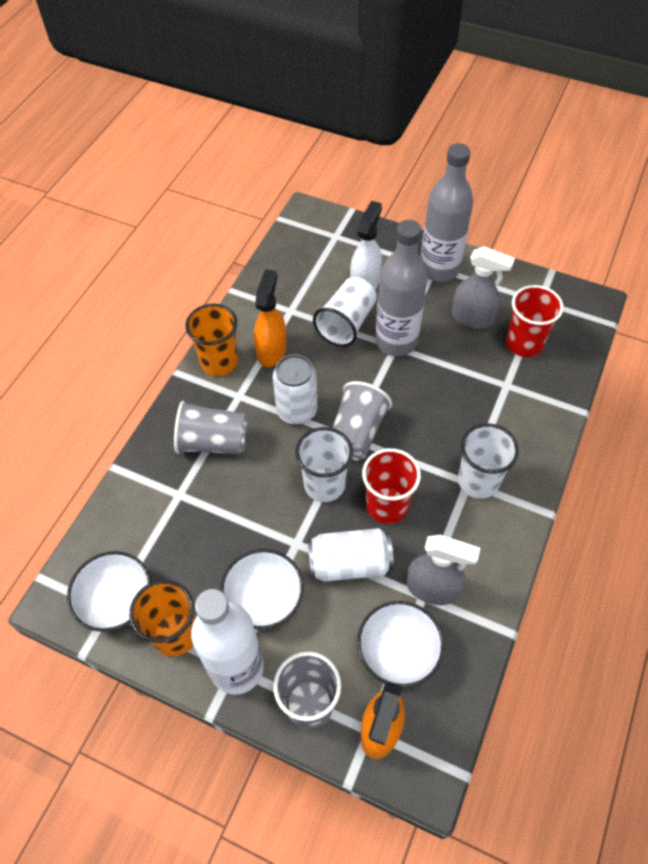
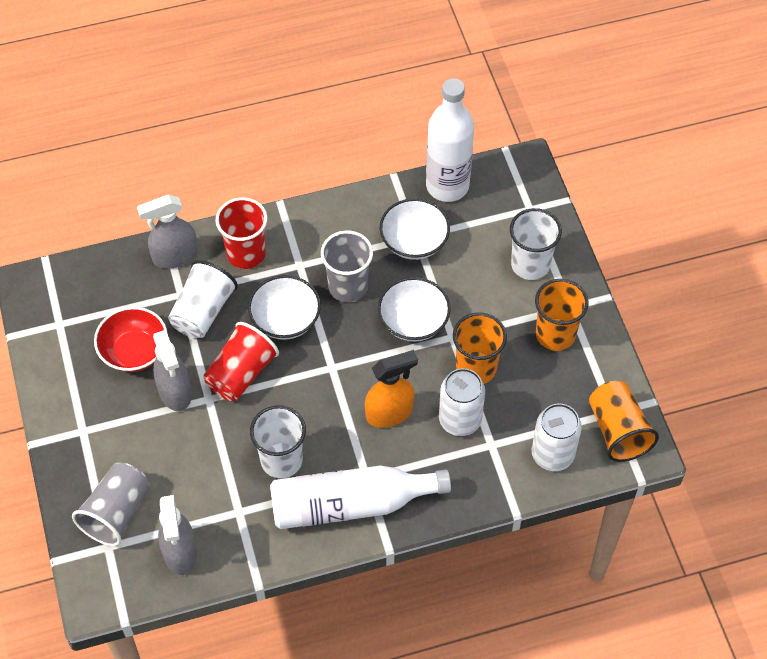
grey bottle: 2 -> 0
grey cup: 3 -> 2
grey spray bottle: 2 -> 3
orange cup: 2 -> 3
orange spray bottle: 2 -> 1
red bowl: 0 -> 1
white bottle: 1 -> 2
white spray bottle: 1 -> 0

